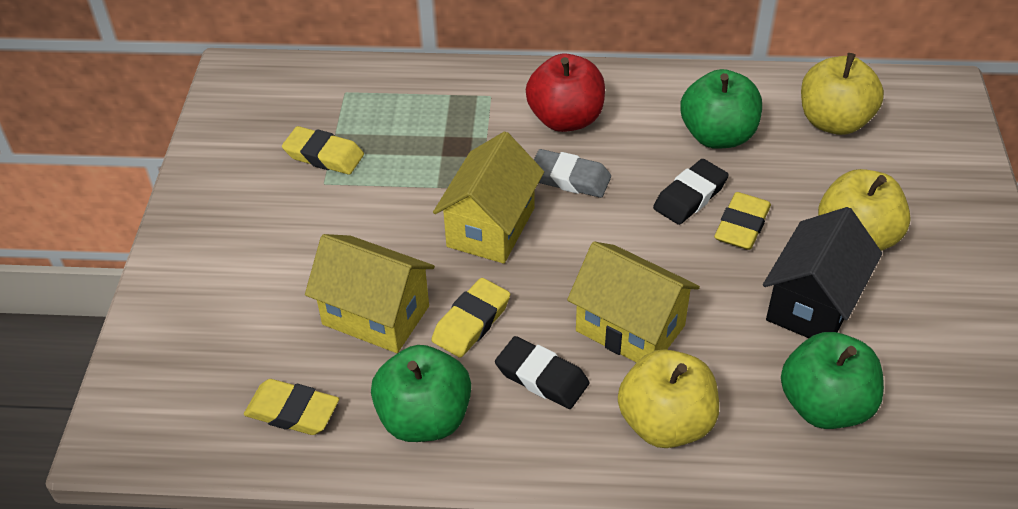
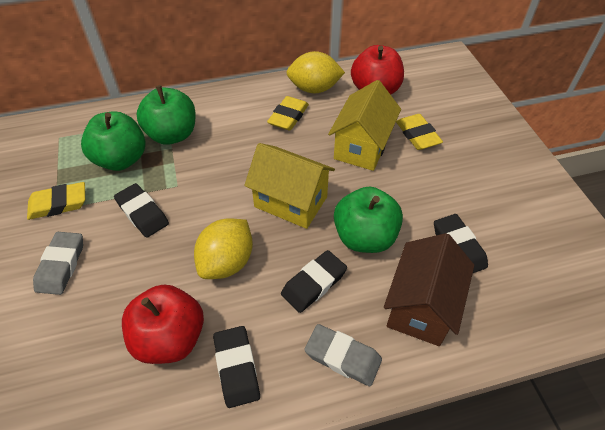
black eraser: 2 -> 4
black house: 1 -> 0
brown house: 0 -> 1
grey eraser: 1 -> 2
red apple: 1 -> 2
yellow apple: 3 -> 0
yellow eraser: 4 -> 3
yellow house: 3 -> 2
yellow lemon: 0 -> 2

